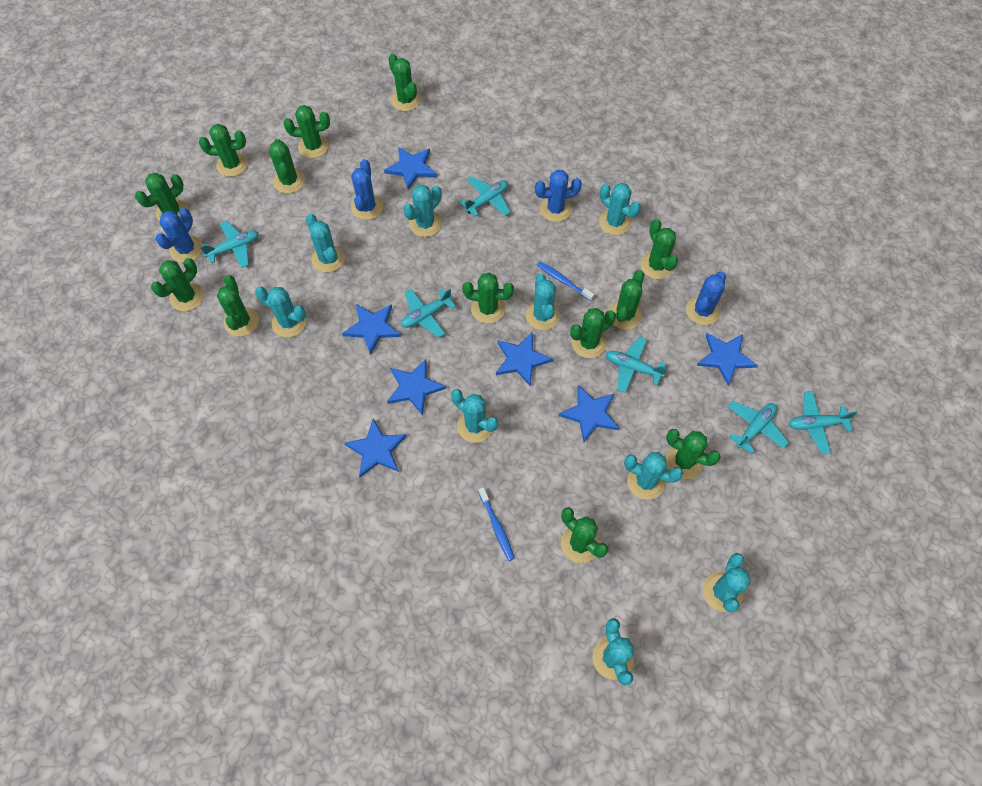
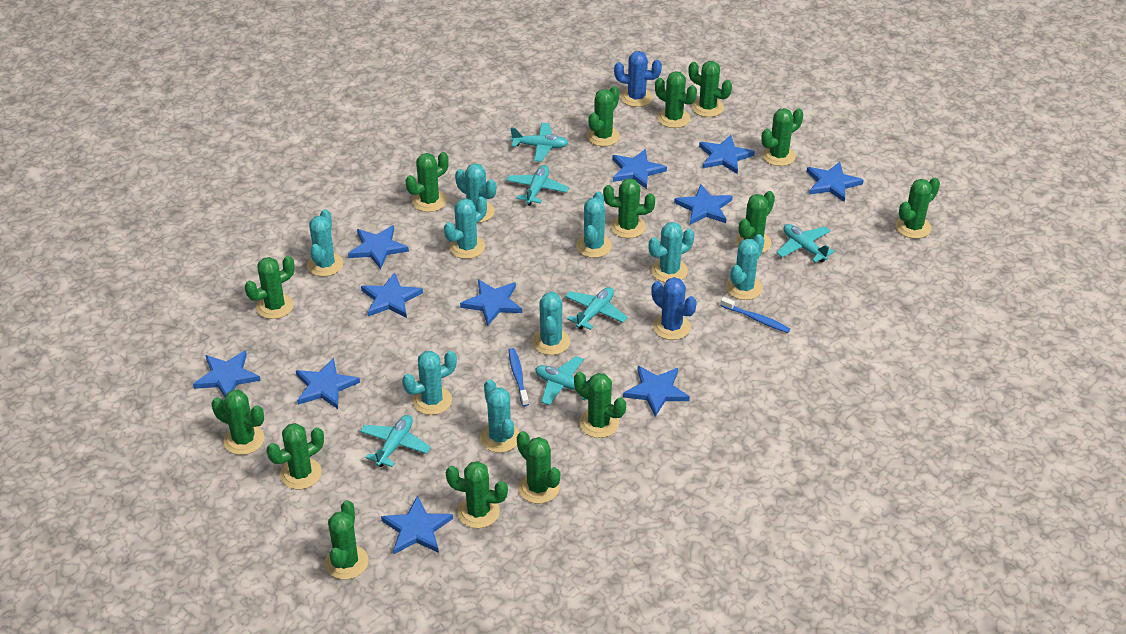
blue cactus: 4 -> 2
blue star: 7 -> 11
green cactus: 13 -> 15

